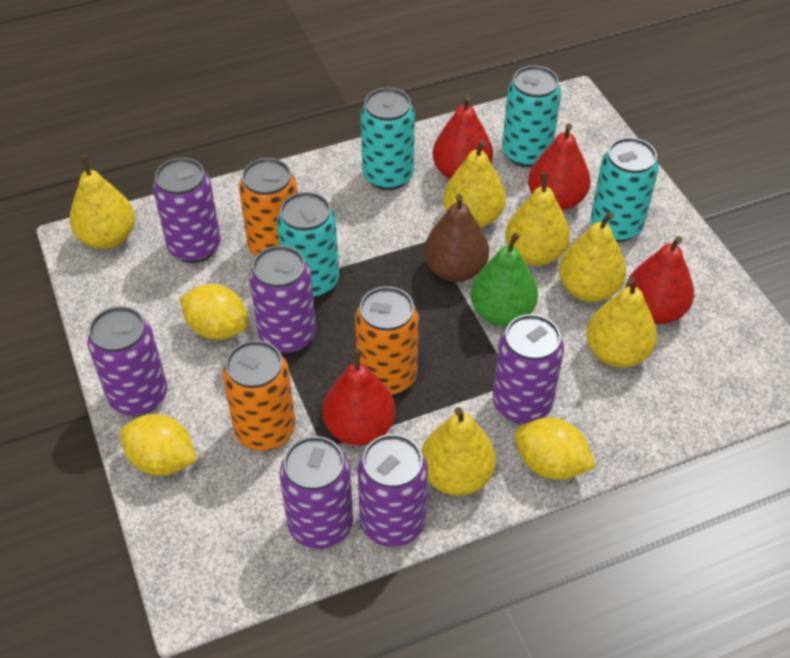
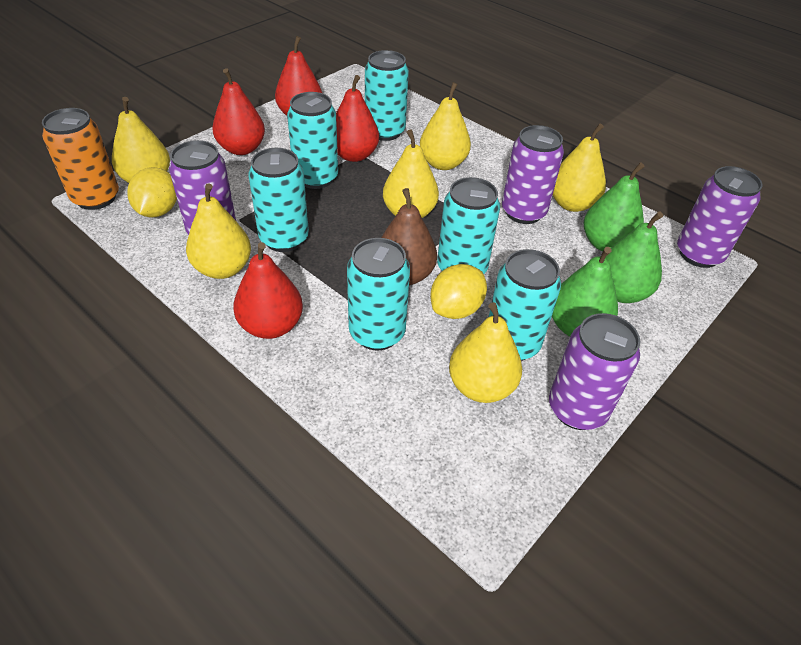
green pear: 1 -> 3
orange can: 3 -> 1
purple can: 6 -> 4
turquoise can: 4 -> 6
yellow lemon: 3 -> 2

